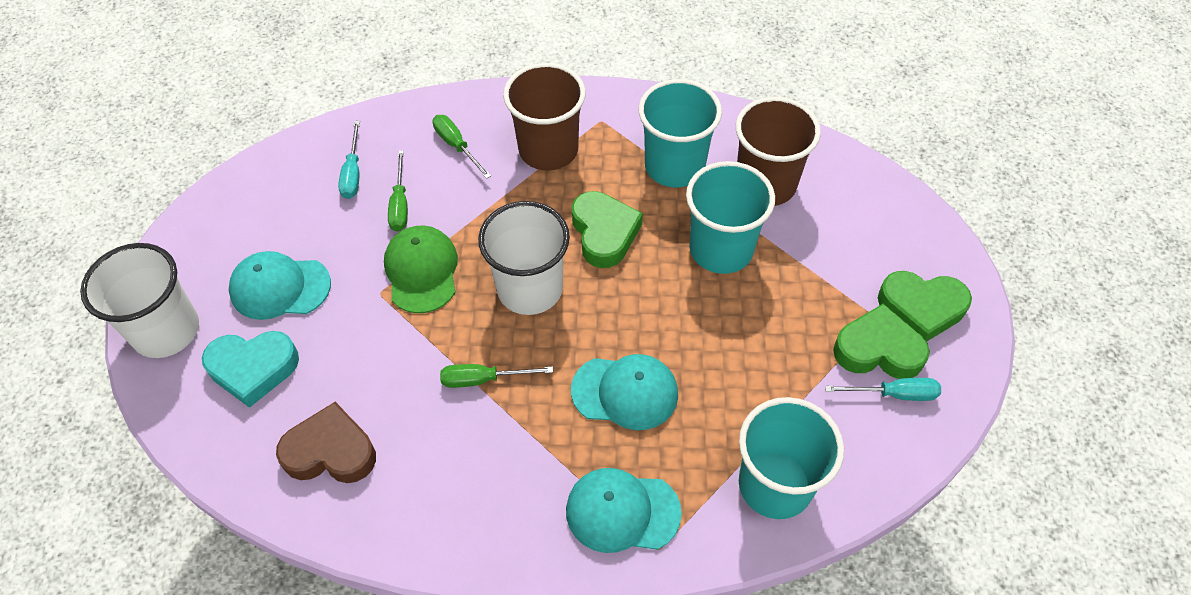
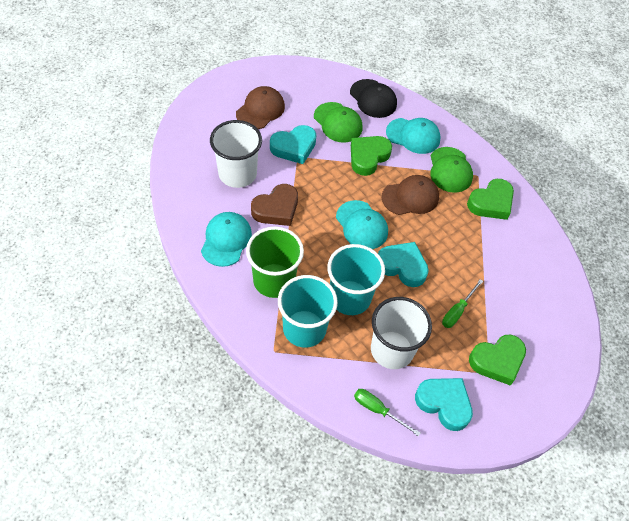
black cap: 0 -> 1
brown cap: 0 -> 2
brown cup: 2 -> 0
green cap: 1 -> 2
green cup: 0 -> 1
green screwdriver: 3 -> 2
turquoise cup: 3 -> 2
turquoise heart: 1 -> 3
turquoise screwdriver: 2 -> 0

